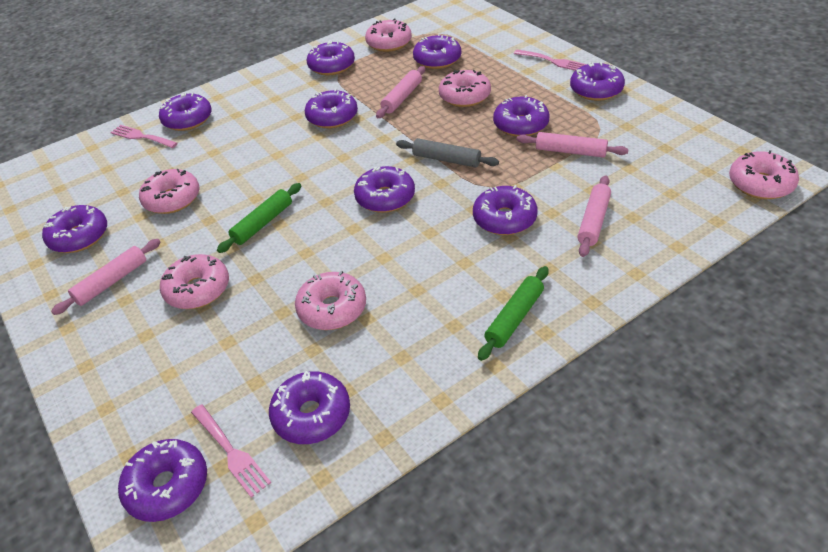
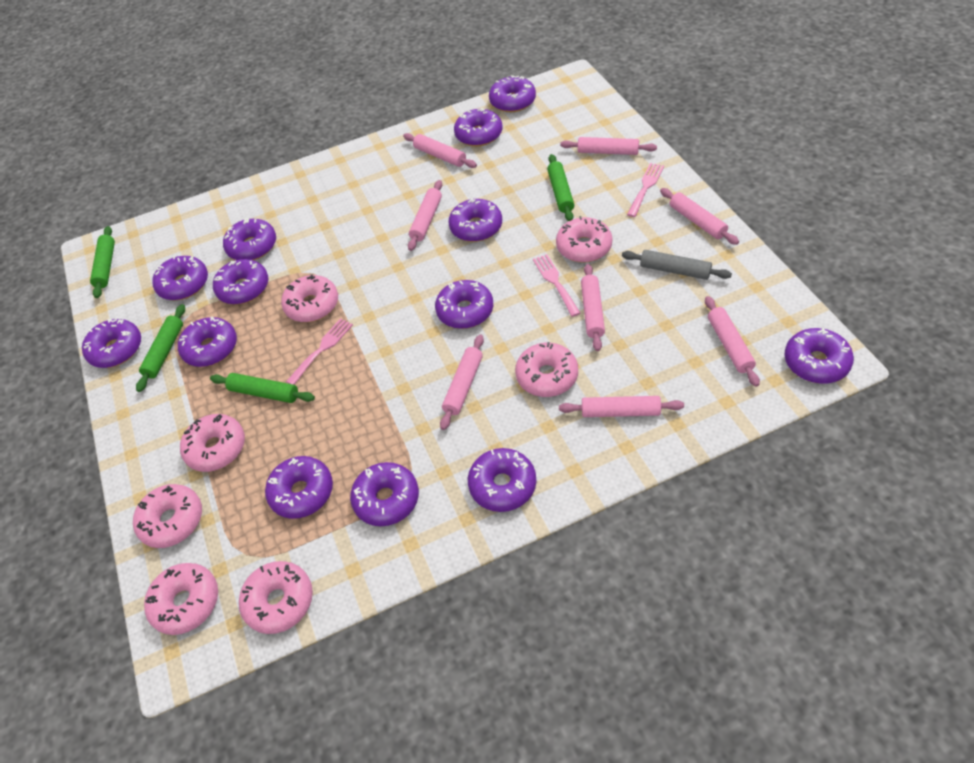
green rolling pin: 2 -> 4
pink donut: 6 -> 7
pink rolling pin: 4 -> 8
purple donut: 11 -> 13

